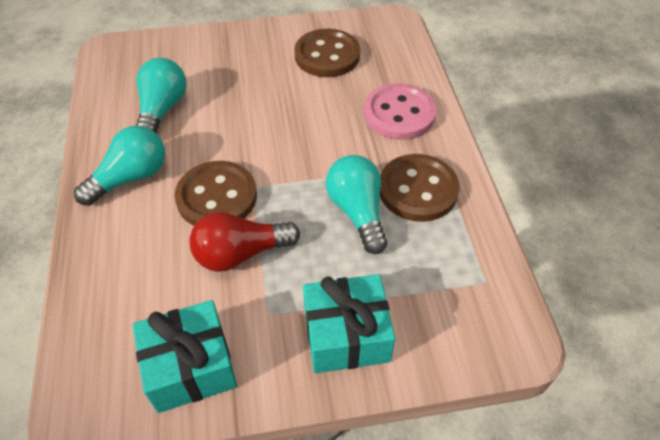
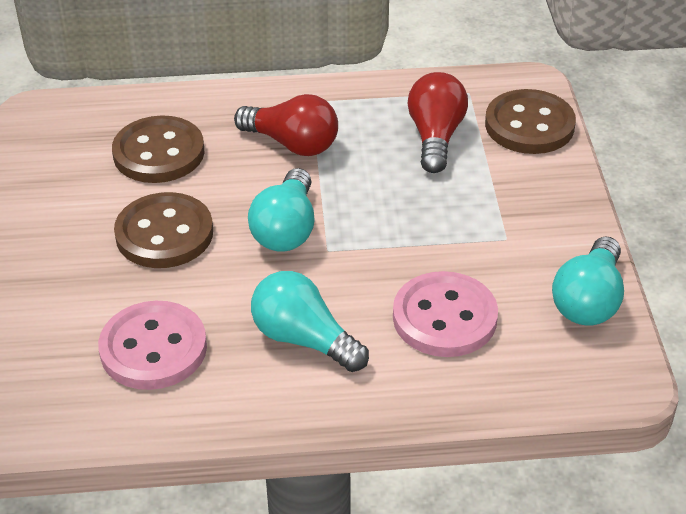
pink button: 1 -> 2
red light bulb: 1 -> 2
turquoise gift: 2 -> 0

